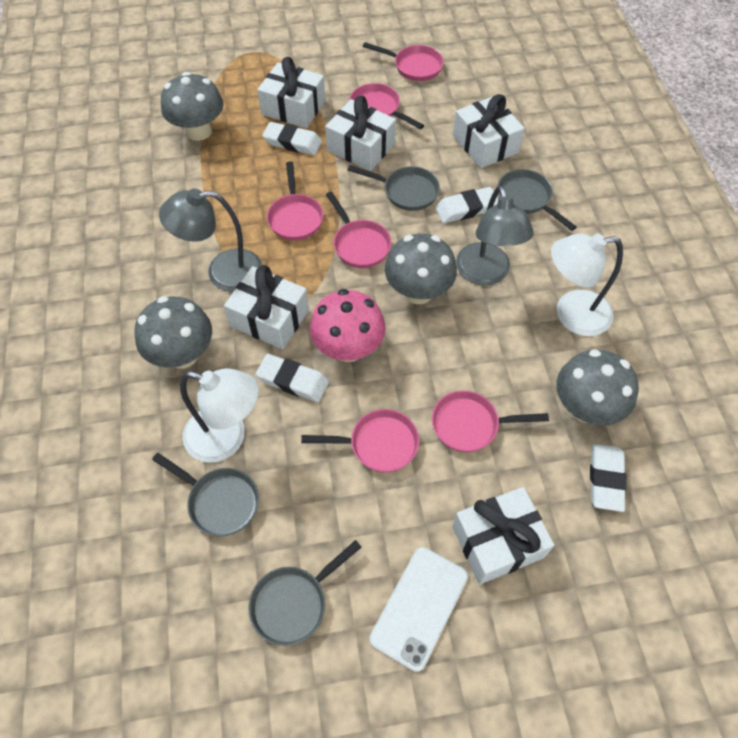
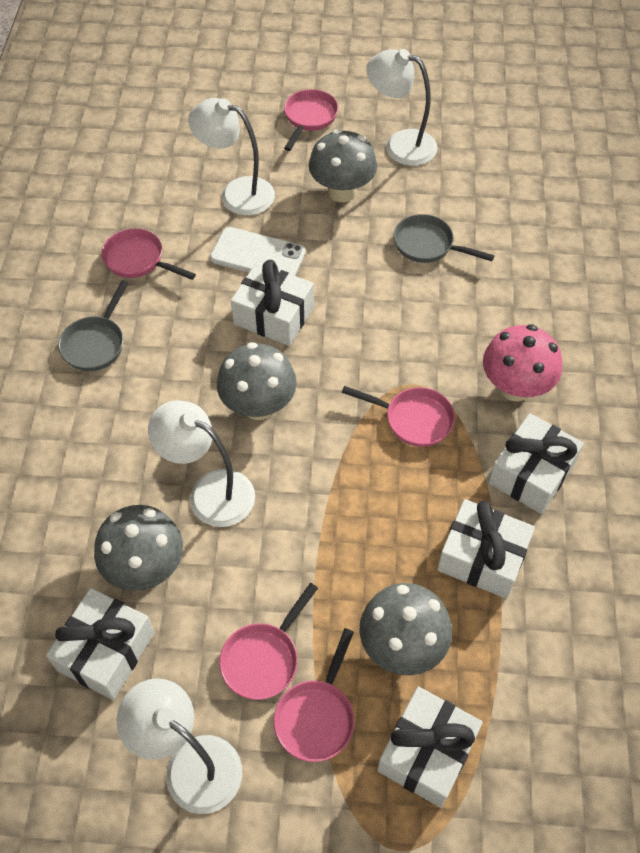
grey lamp: 2 -> 0
grey pan: 4 -> 2
pink pan: 6 -> 5
white eraser: 4 -> 0
white lamp: 2 -> 4

